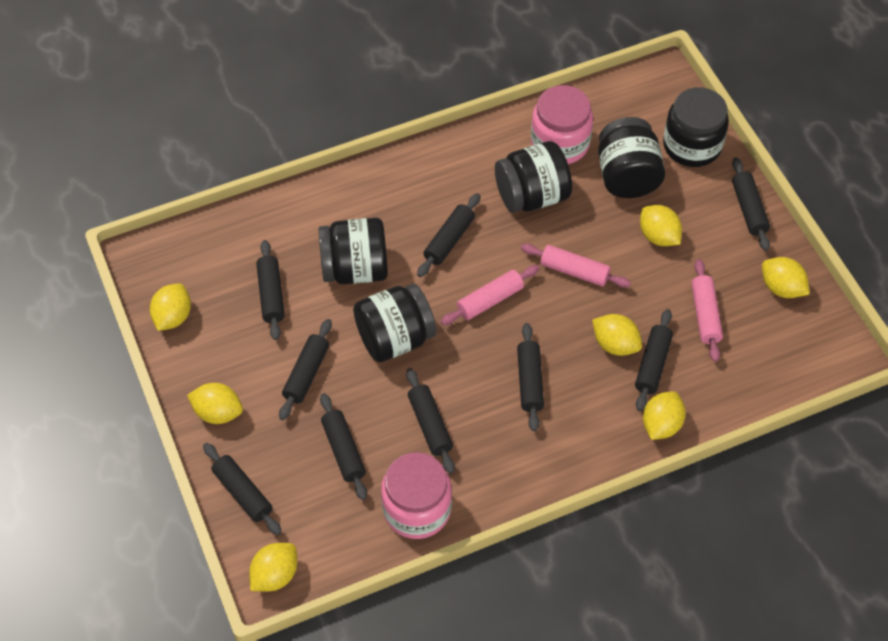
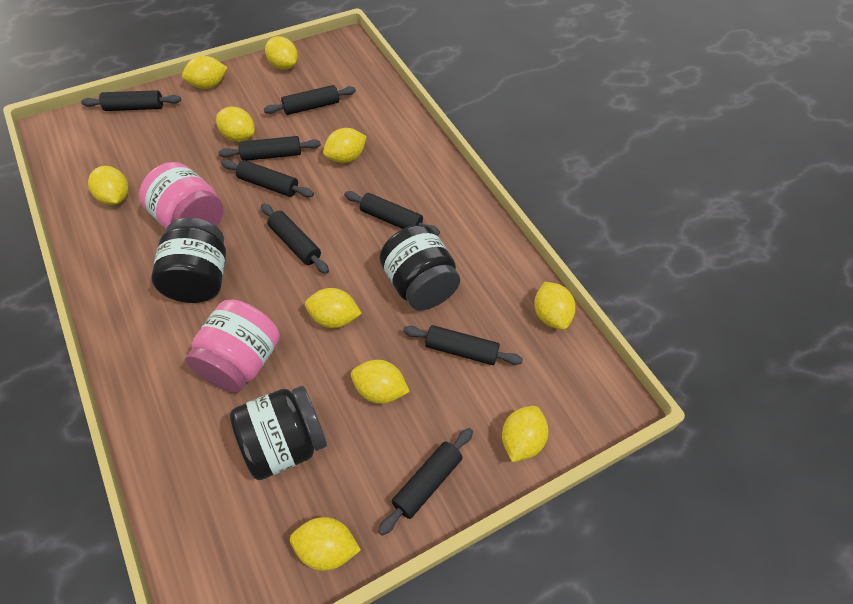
black jar: 5 -> 3
black rolling pin: 9 -> 8
pink rolling pin: 3 -> 0
yellow lemon: 7 -> 10

